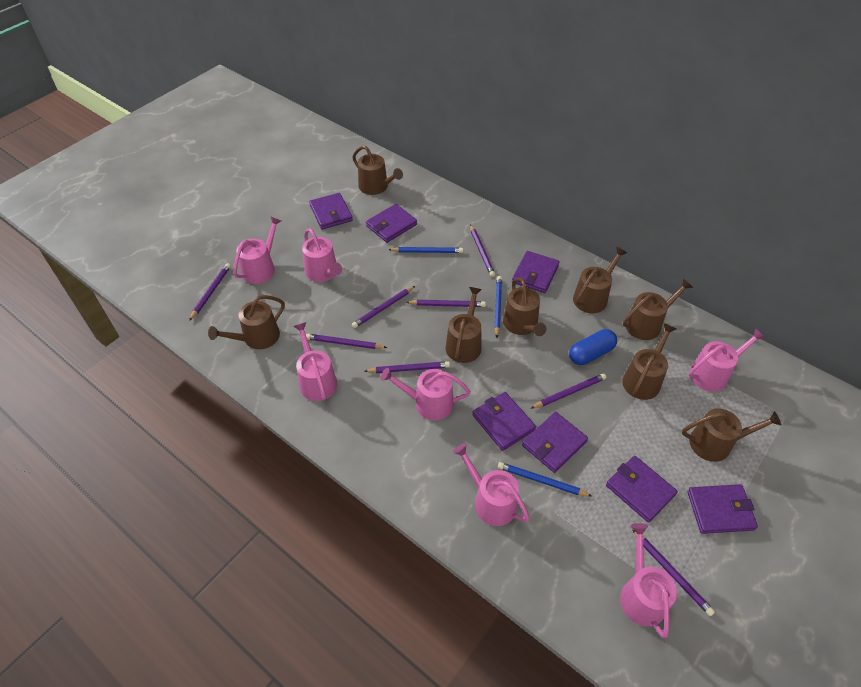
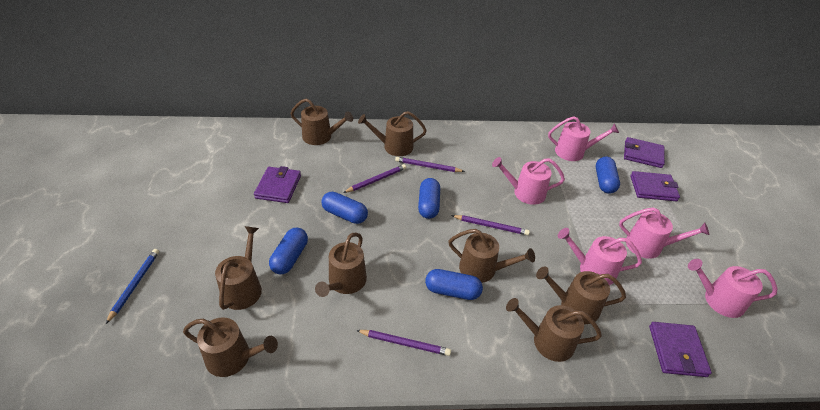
blue capsule: 1 -> 5
blue pencil: 3 -> 1
pink watering can: 7 -> 5
purple pencil: 8 -> 4
purple wallet: 7 -> 4

